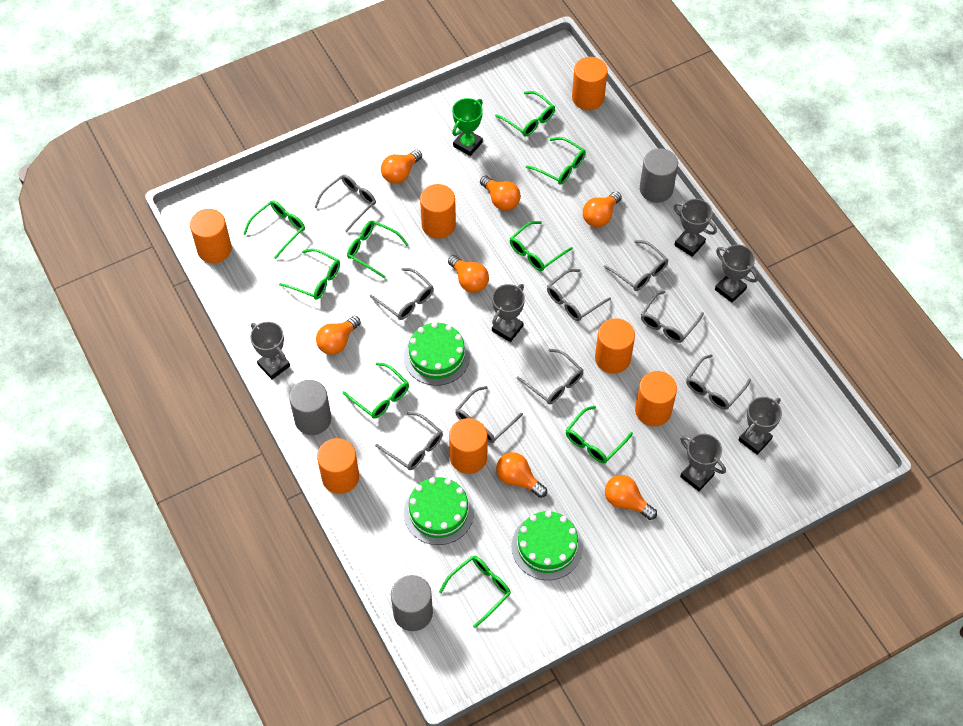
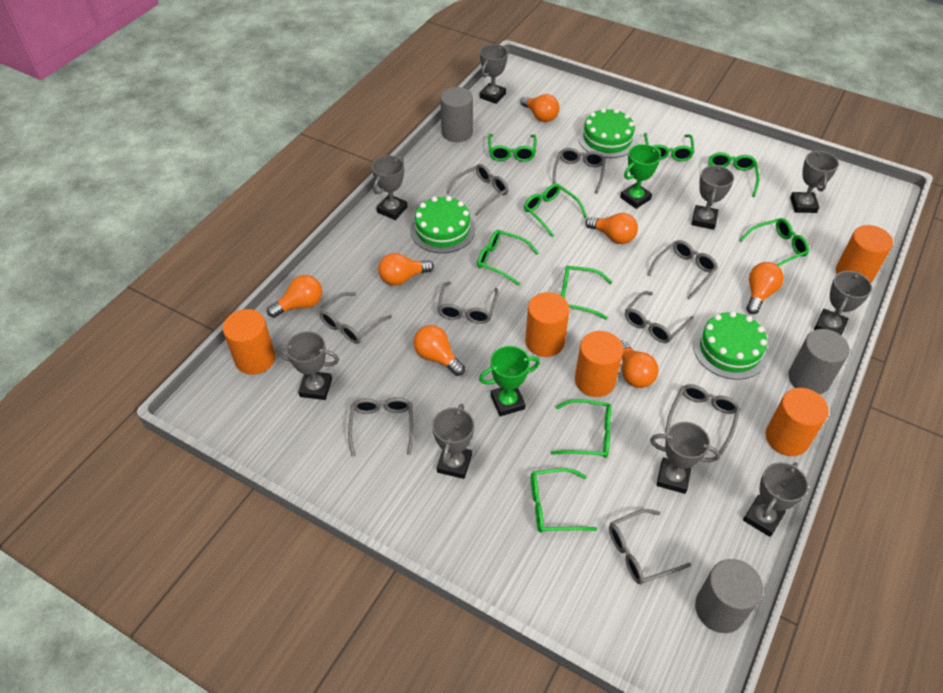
green trophy: 1 -> 2
grey trophy: 6 -> 9
orange cylinder: 7 -> 5

